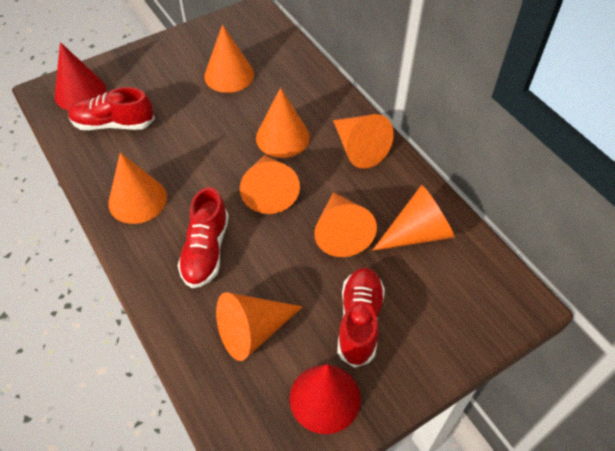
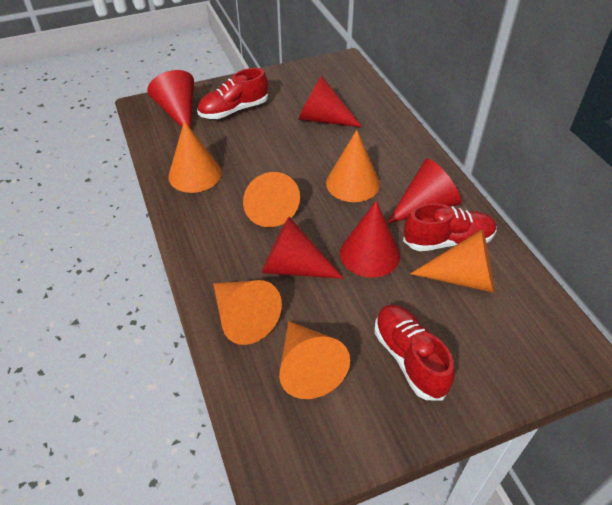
orange cone: 8 -> 6
red cone: 2 -> 5

